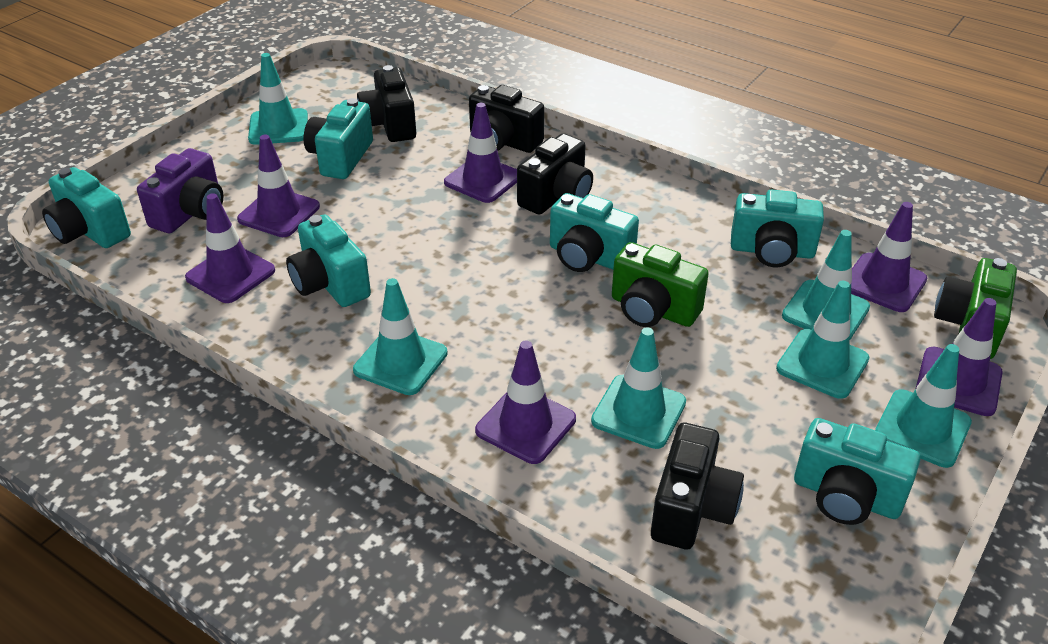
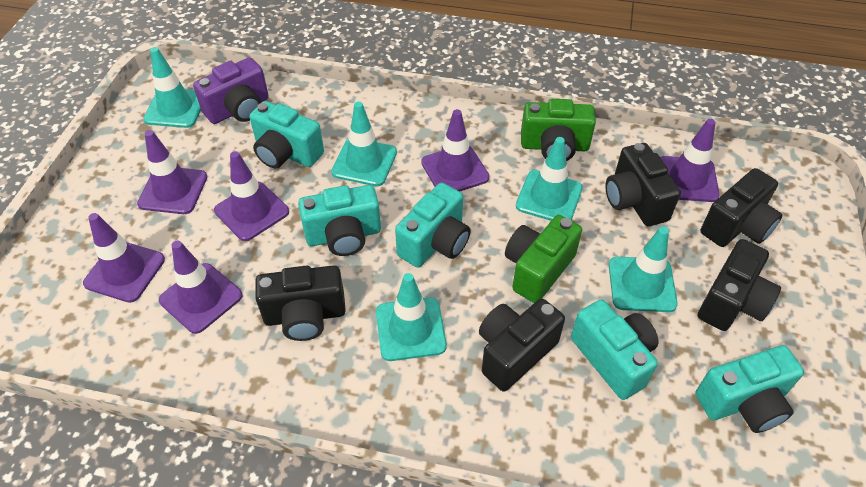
black camera: 4 -> 5
turquoise camera: 6 -> 5
turquoise traffic cone: 6 -> 5

